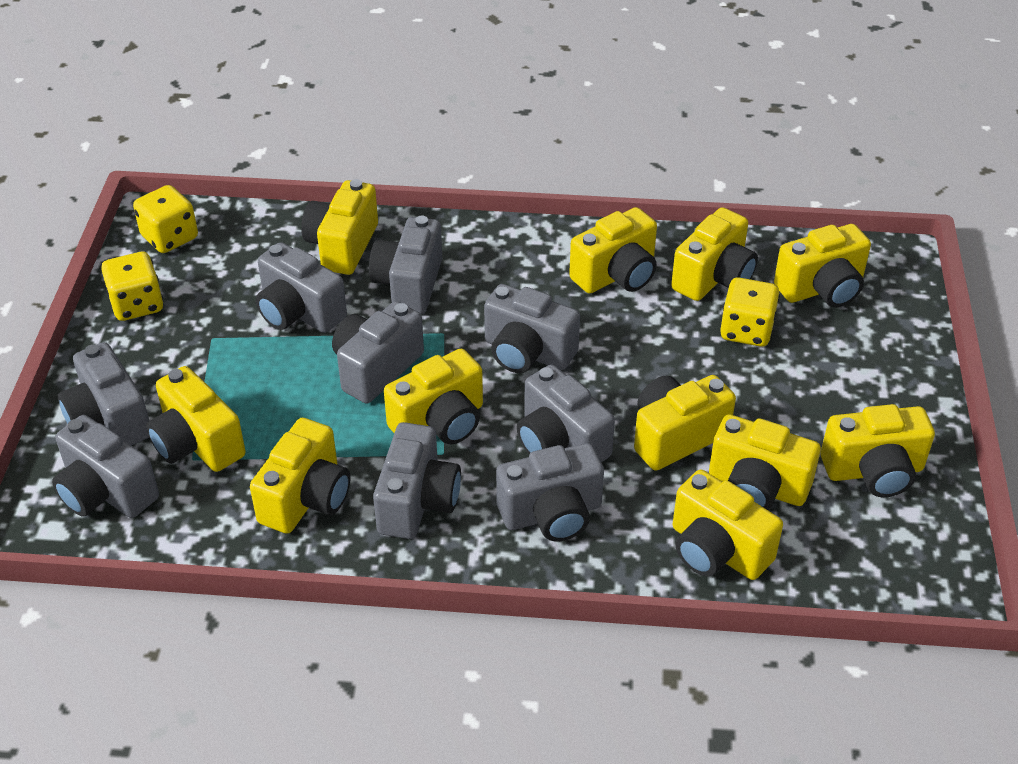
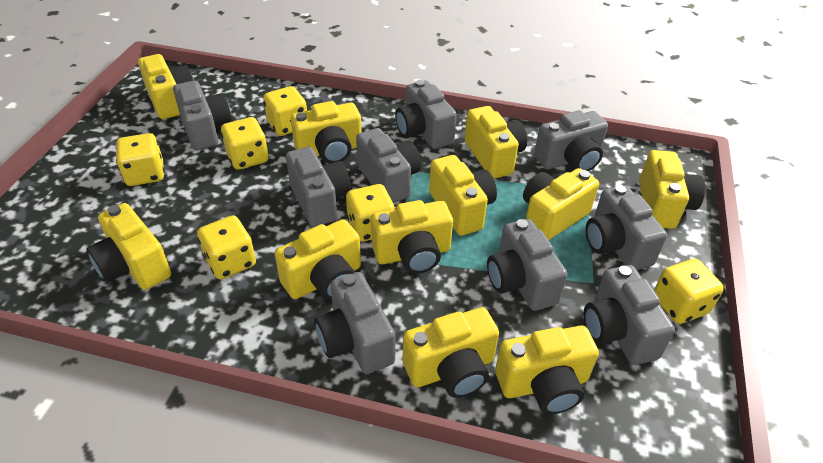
yellow dice: 3 -> 6

